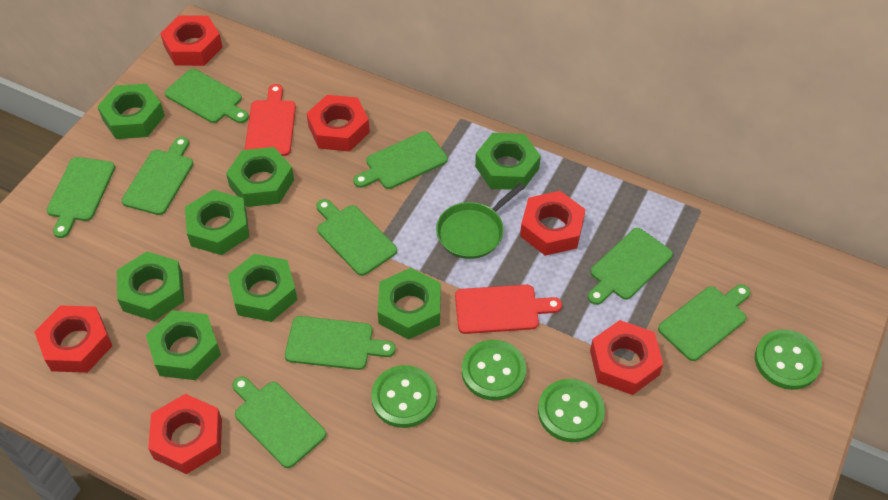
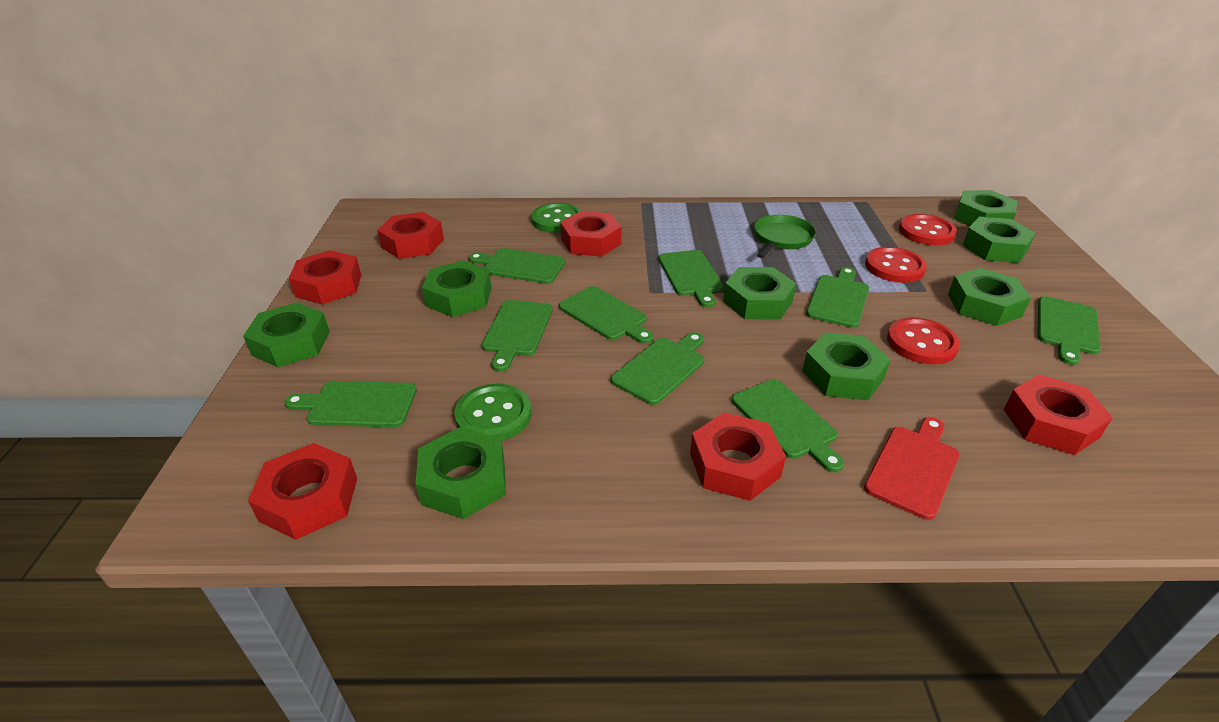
green button: 4 -> 2
red button: 0 -> 3
red cutting board: 2 -> 1

